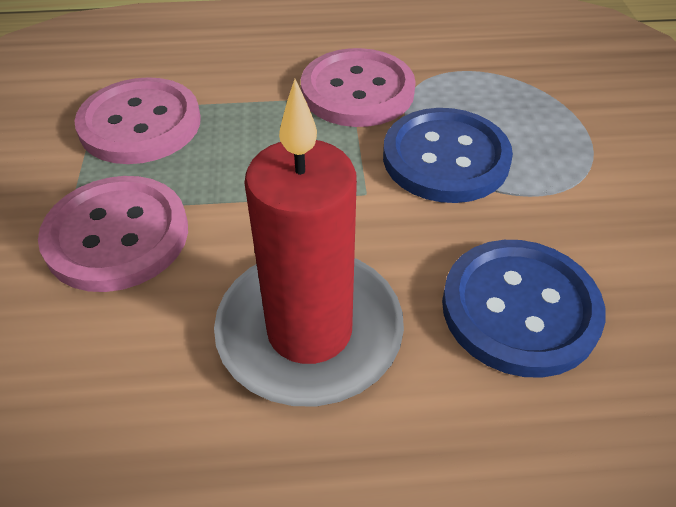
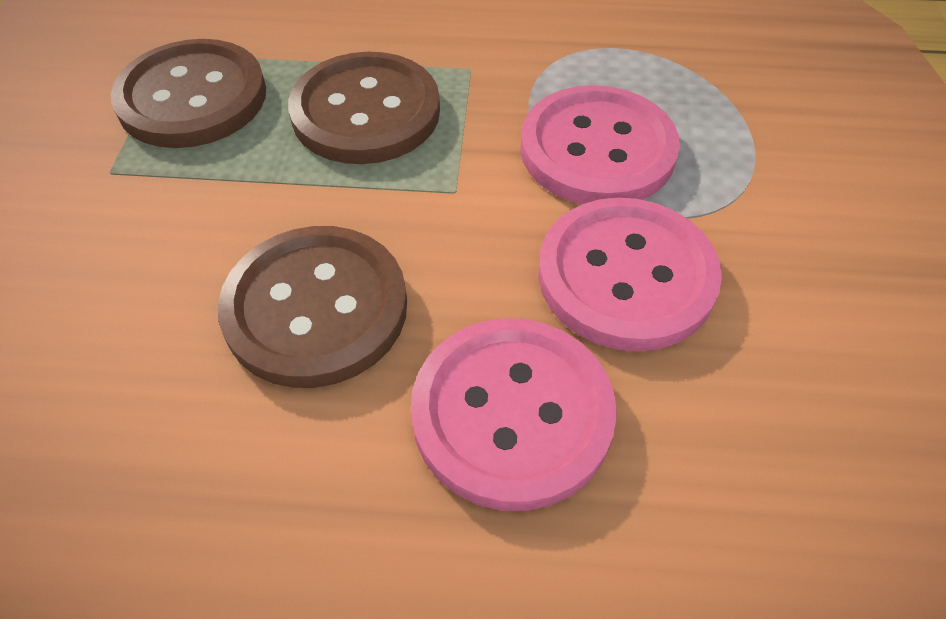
blue button: 2 -> 0
brown button: 0 -> 3
red candle: 1 -> 0

